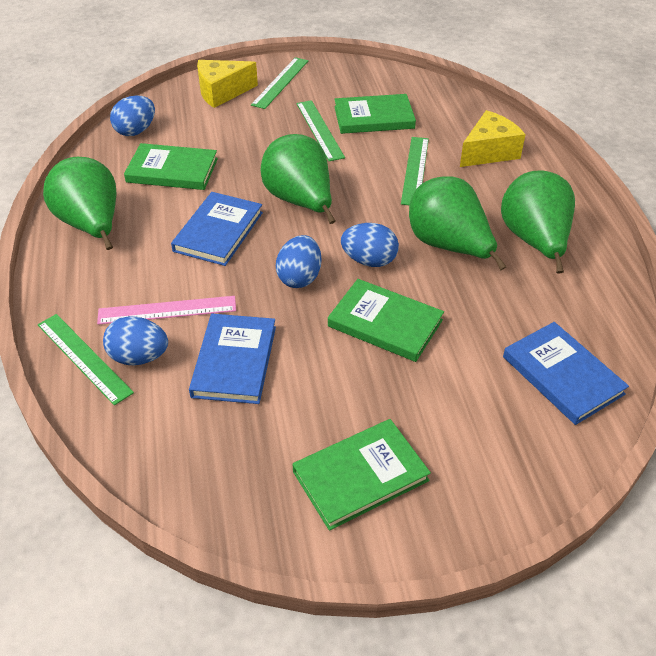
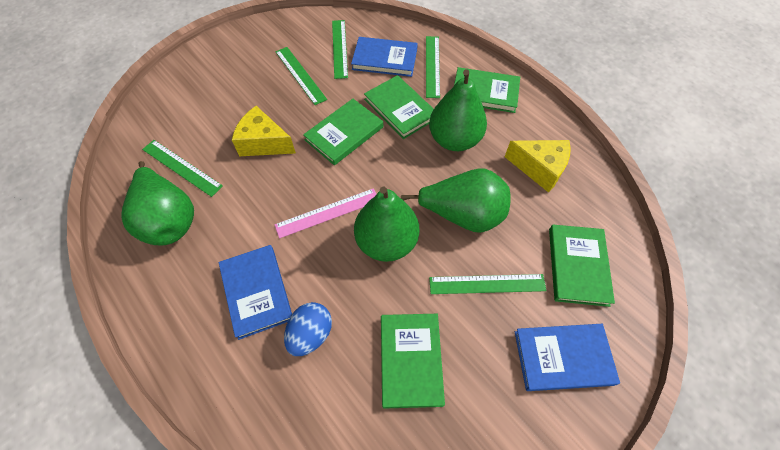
blue egg: 4 -> 1
green book: 4 -> 5
green ruler: 4 -> 5

